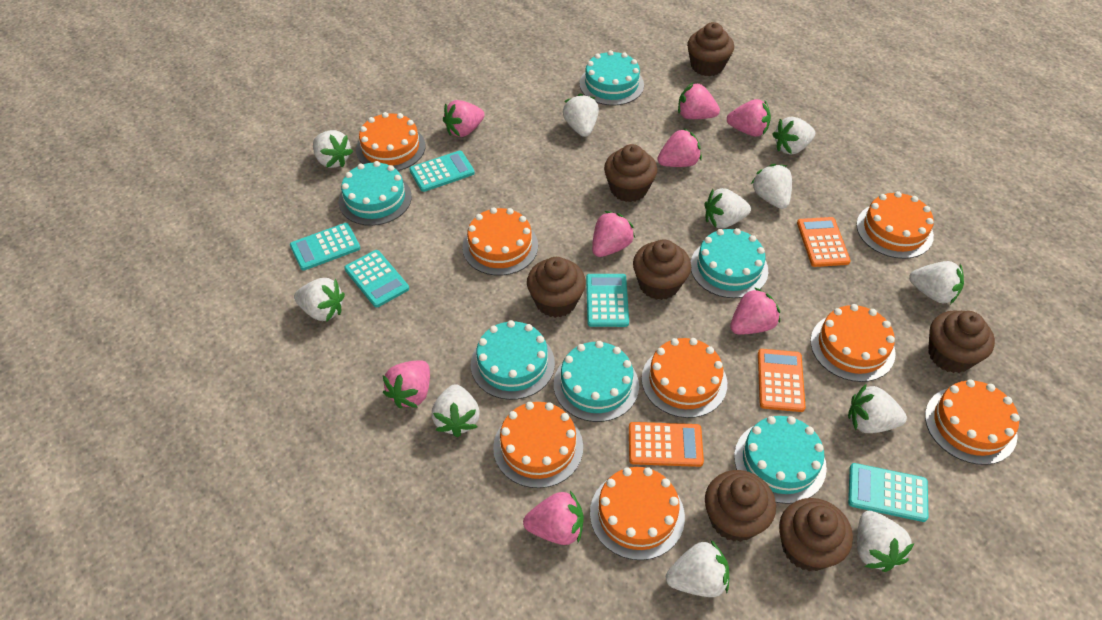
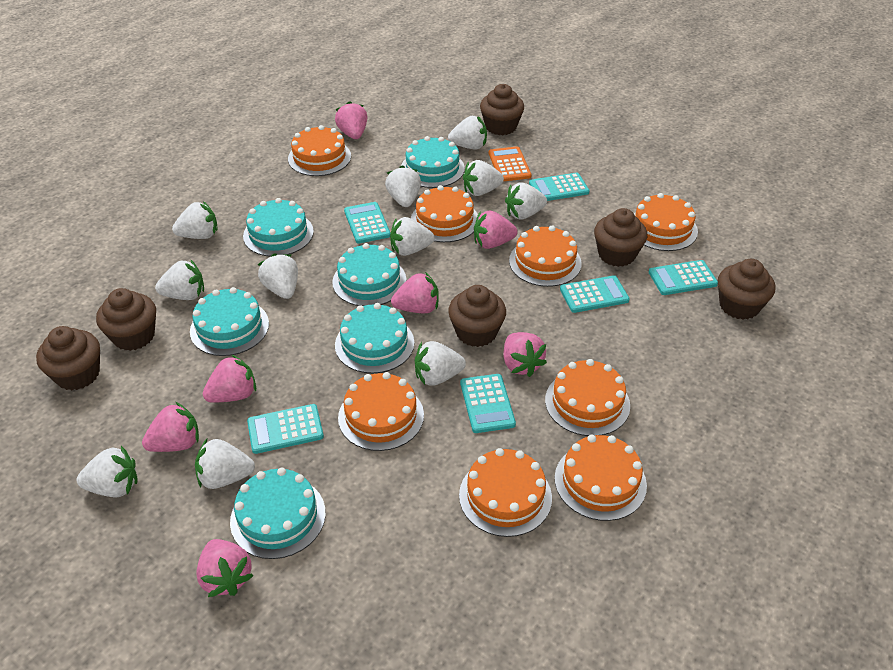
brown cupcake: 7 -> 6
orange calculator: 3 -> 1
pink strawberry: 8 -> 7
turquoise calculator: 5 -> 6

